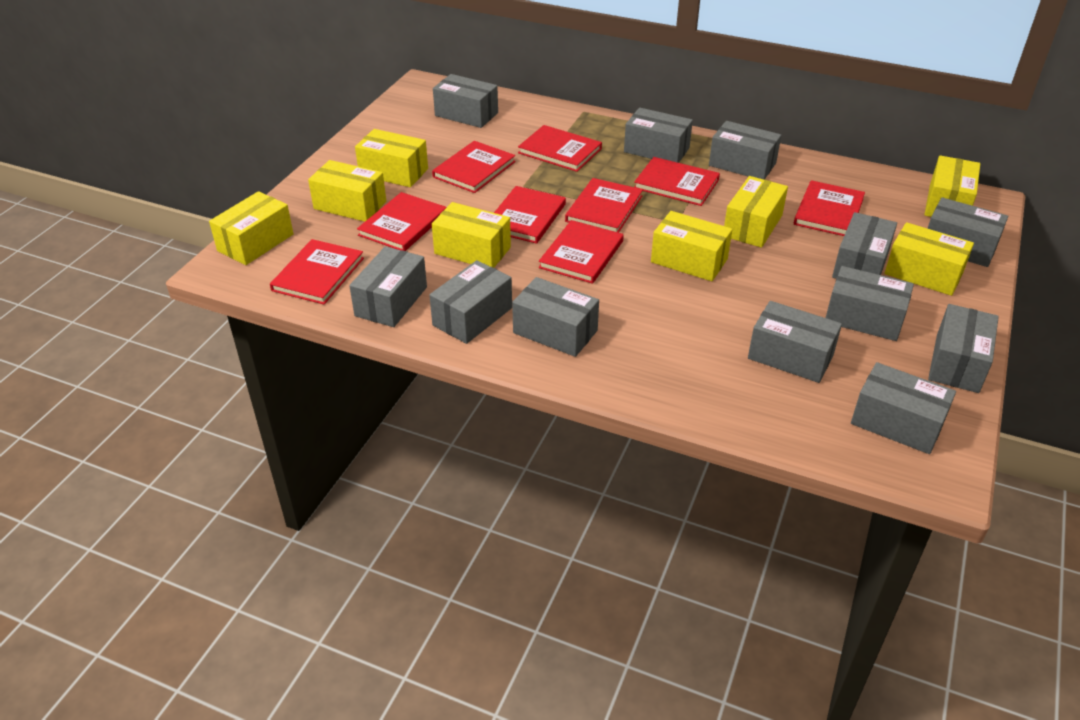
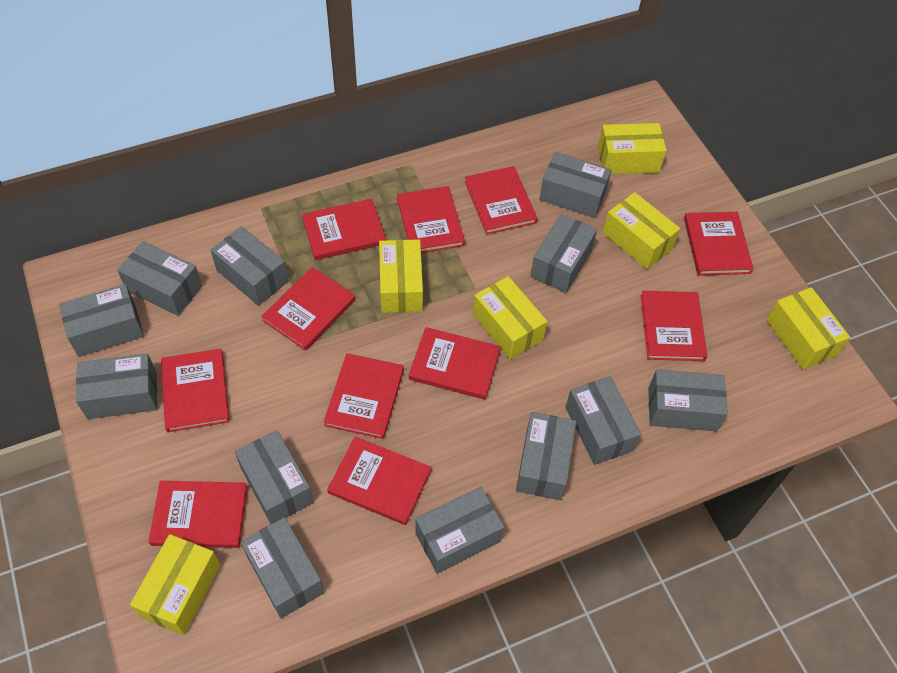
red book: 9 -> 11
yellow box: 8 -> 6

